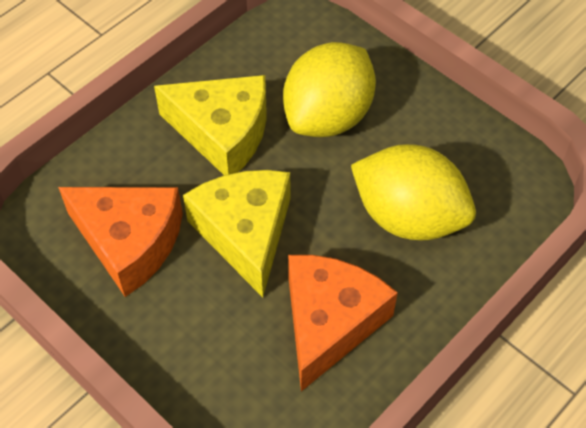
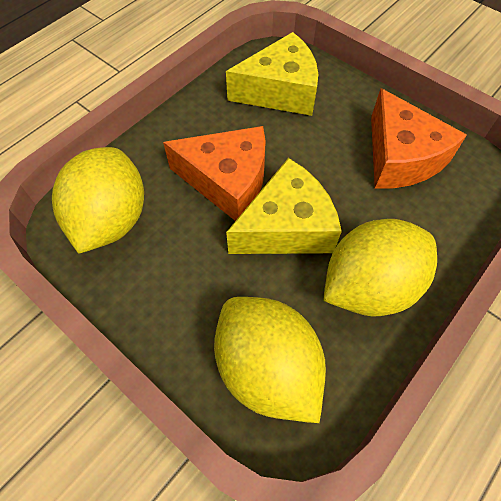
yellow lemon: 2 -> 3

